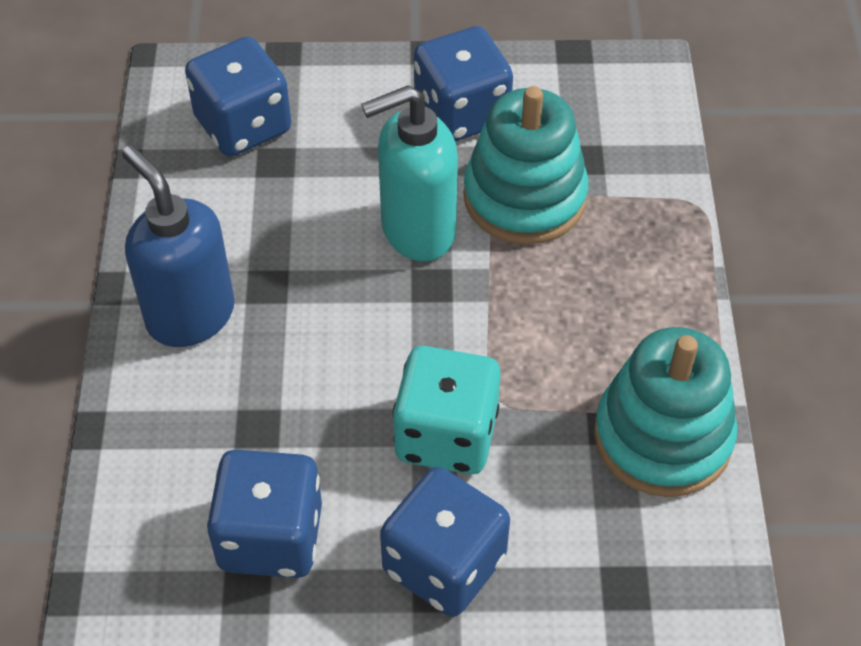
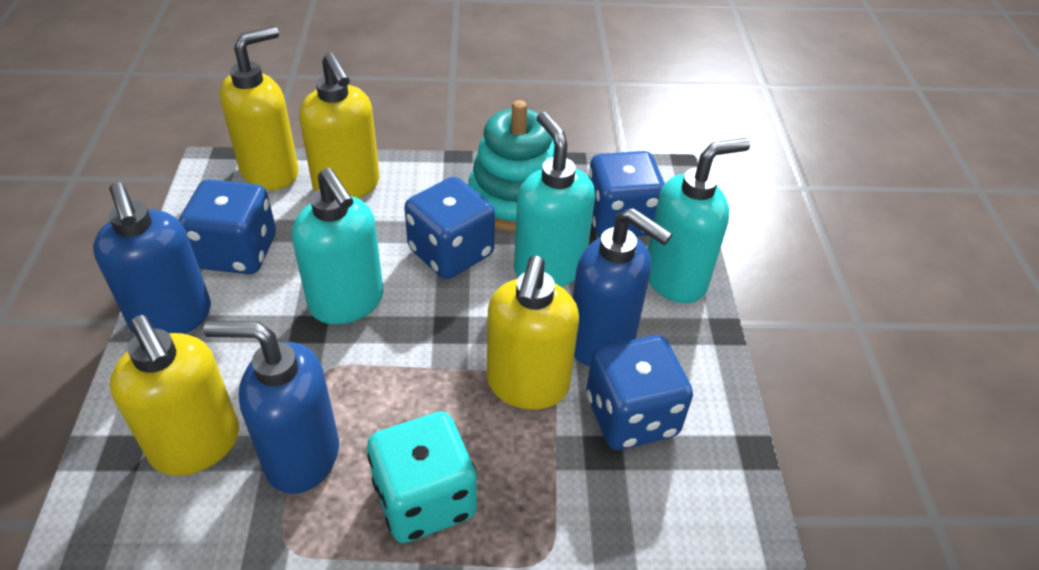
blue soap dispenser: 1 -> 3
turquoise soap dispenser: 1 -> 3
turquoise stacking toy: 2 -> 1
yellow soap dispenser: 0 -> 4

